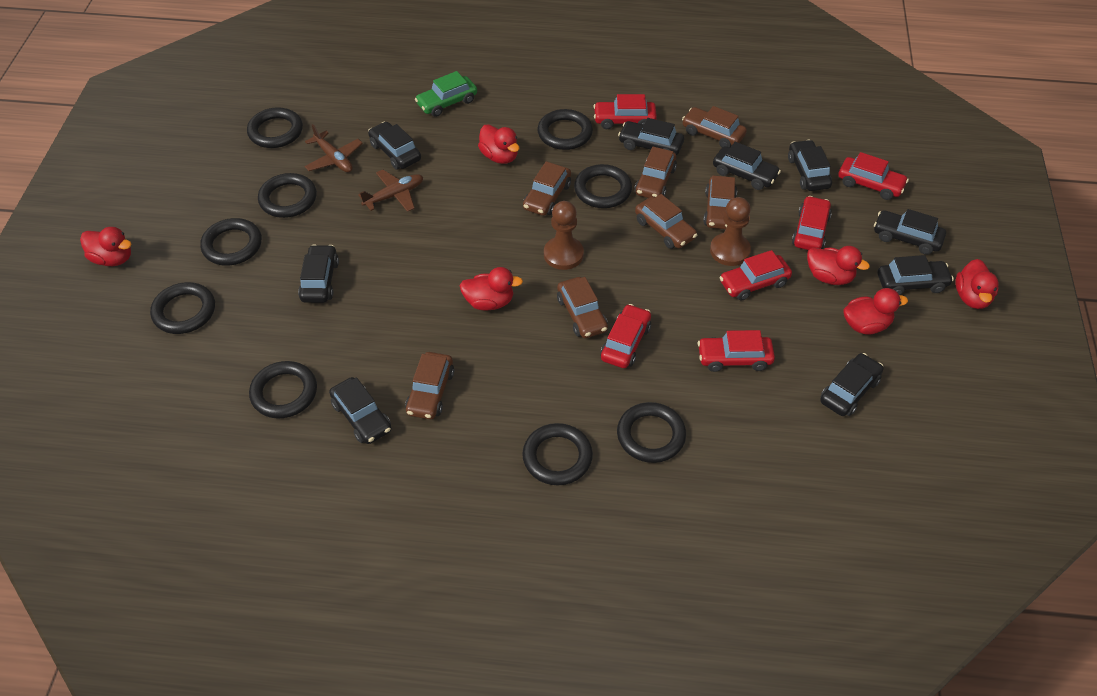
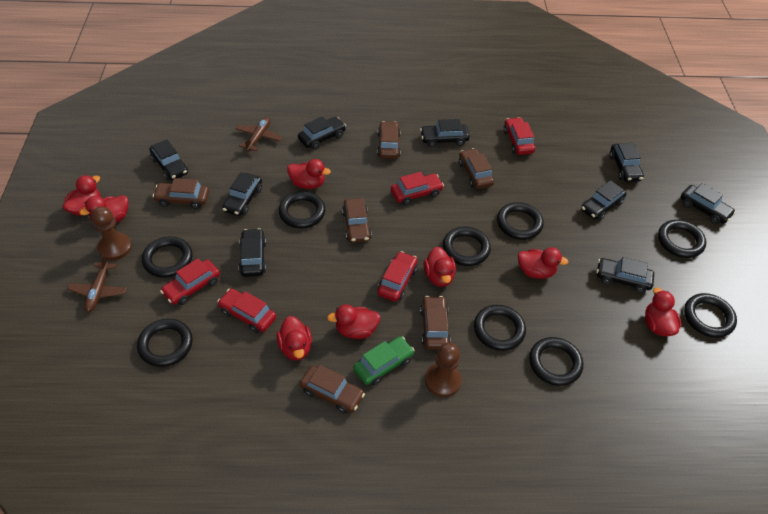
brown car: 7 -> 6
red car: 6 -> 5
red duck: 6 -> 8

